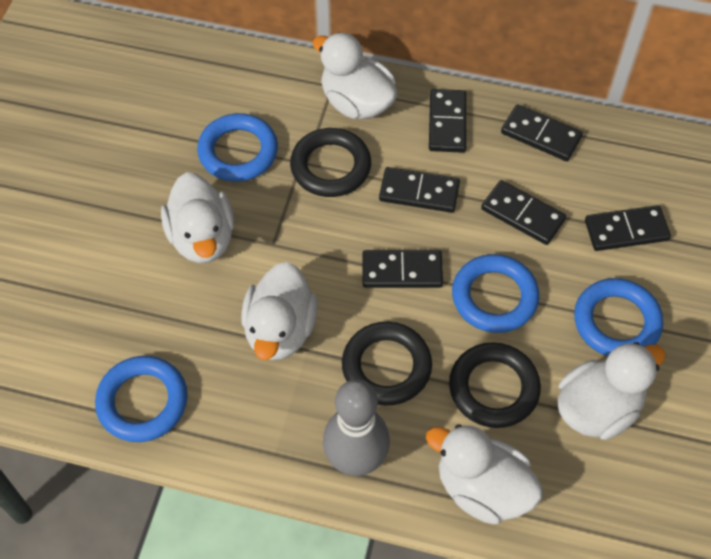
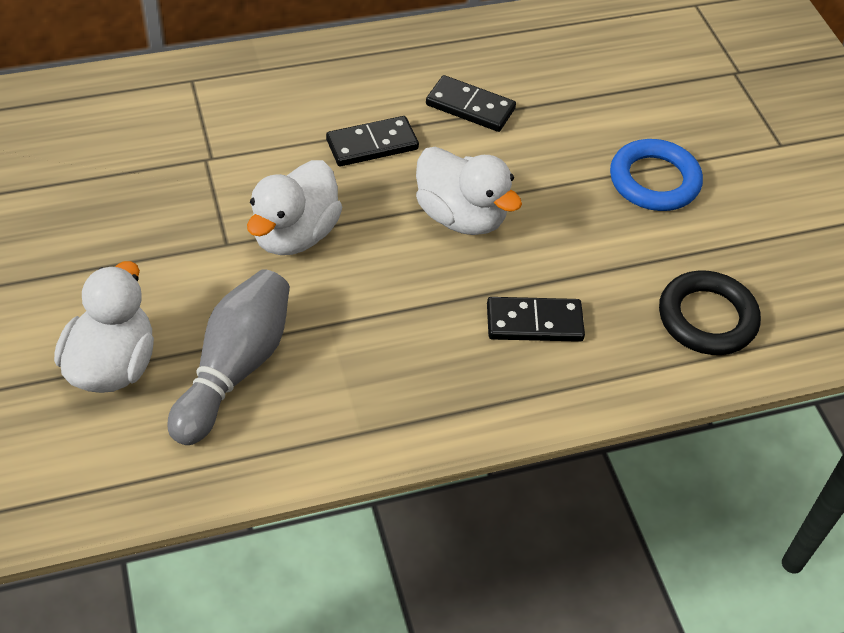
black domino: 6 -> 3
black ring: 3 -> 1
blue ring: 4 -> 1
white duck: 5 -> 3

